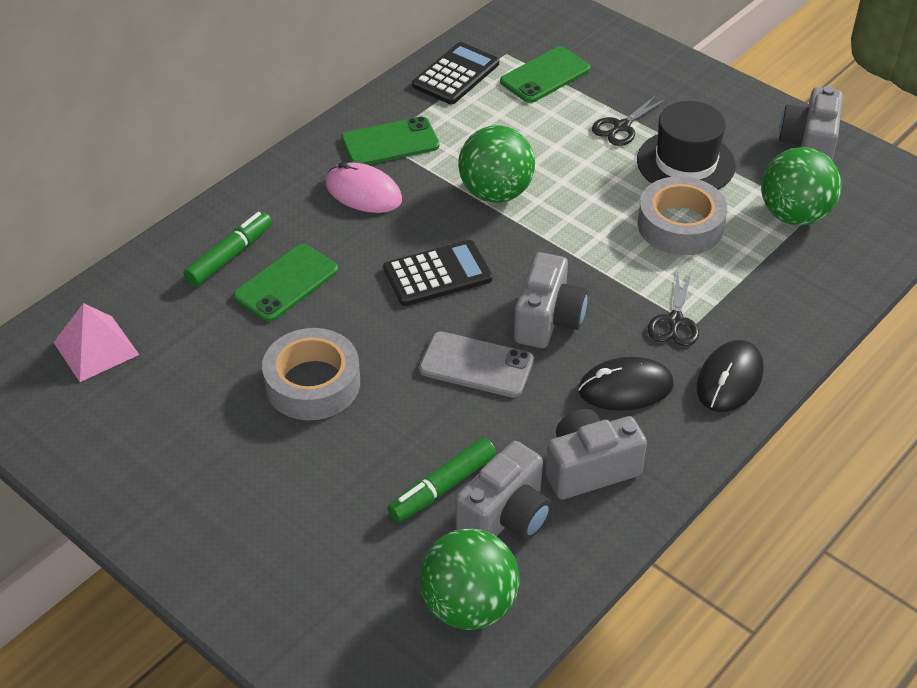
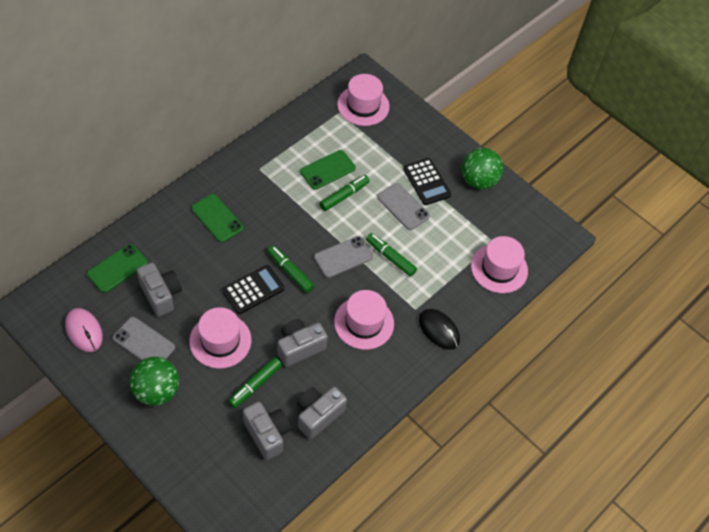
black hat: 1 -> 0
black mouse: 2 -> 1
black scissors: 2 -> 0
green ball: 3 -> 2
green marker: 2 -> 4
grey phone: 1 -> 3
grey tape: 2 -> 0
pink hat: 0 -> 4
pink pyramid: 1 -> 0

